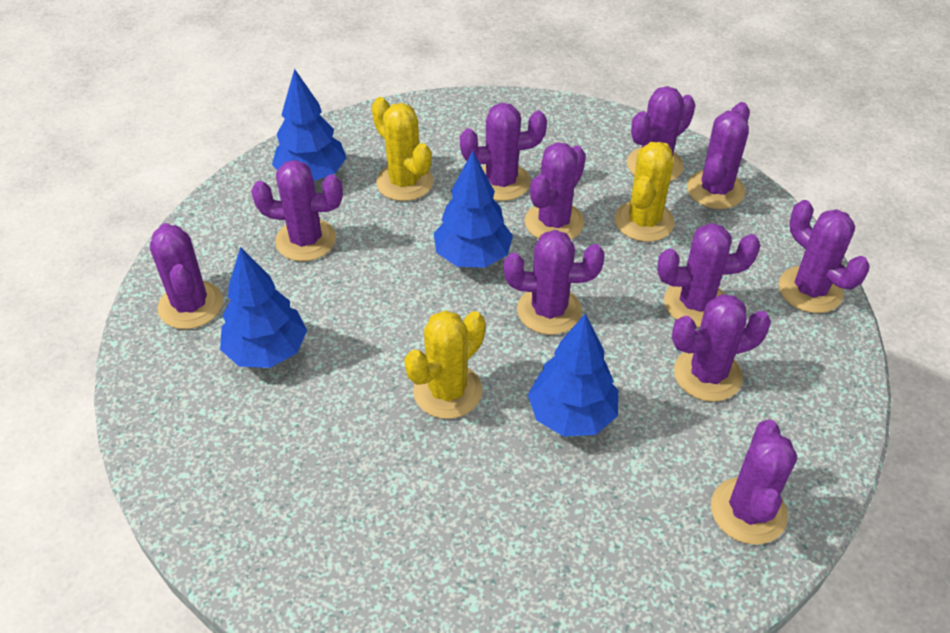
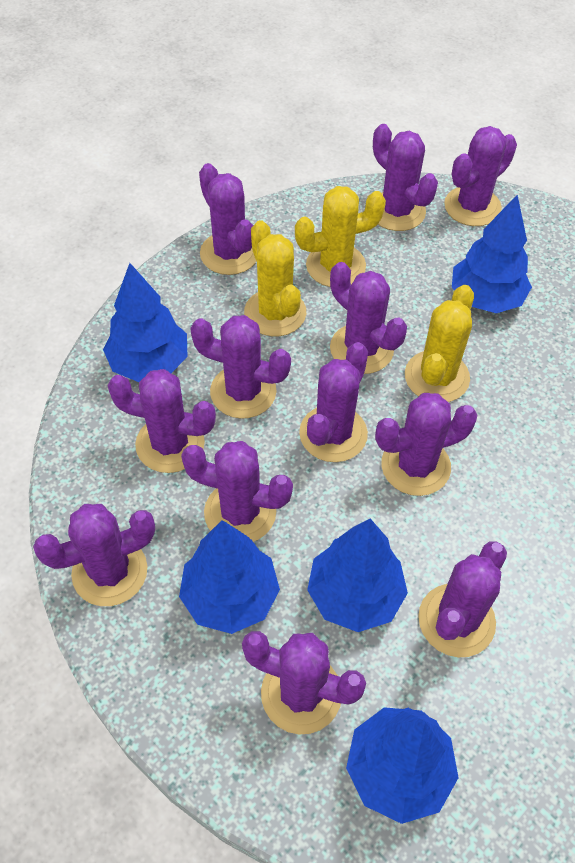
blue tree: 4 -> 5
purple cactus: 11 -> 12

